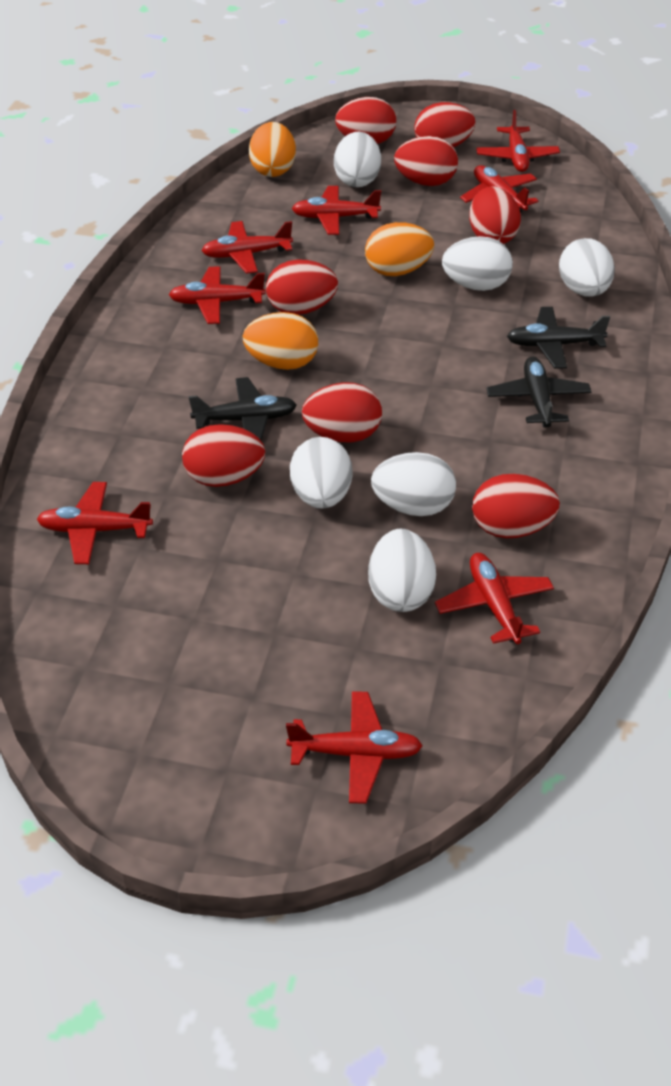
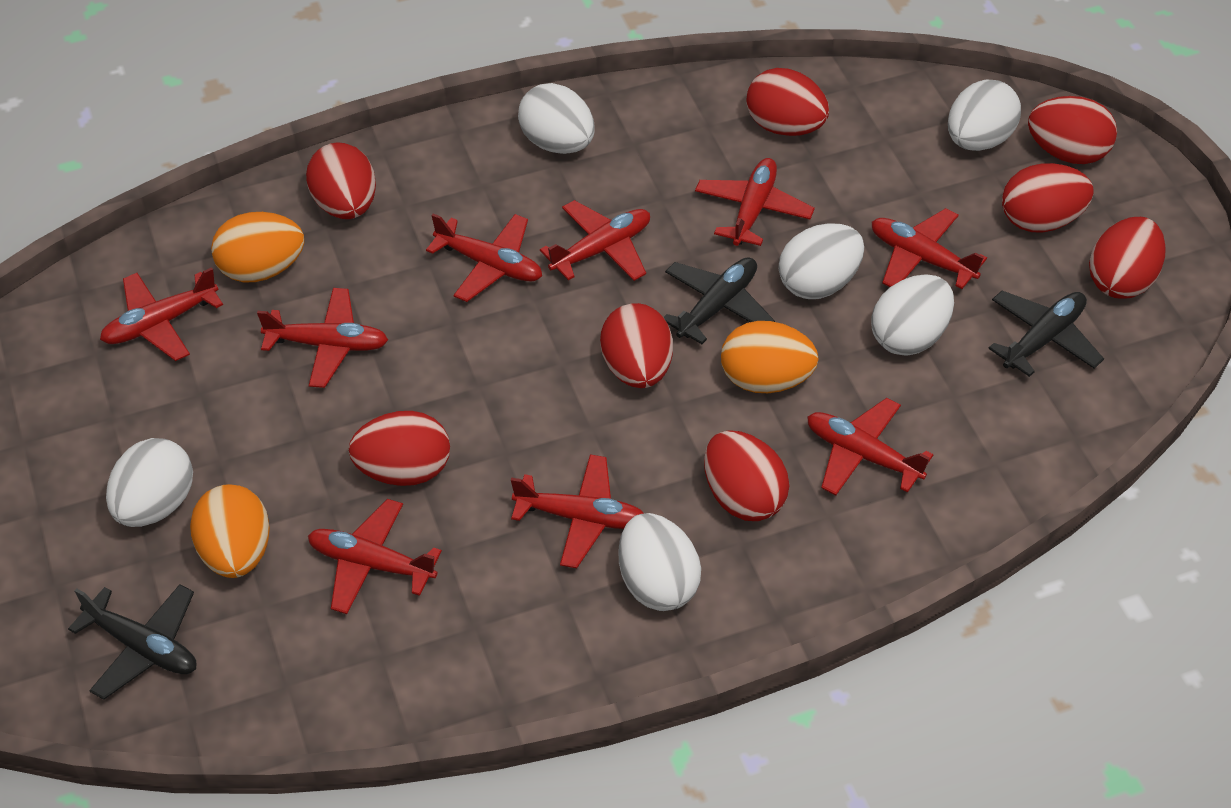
red plane: 8 -> 9

